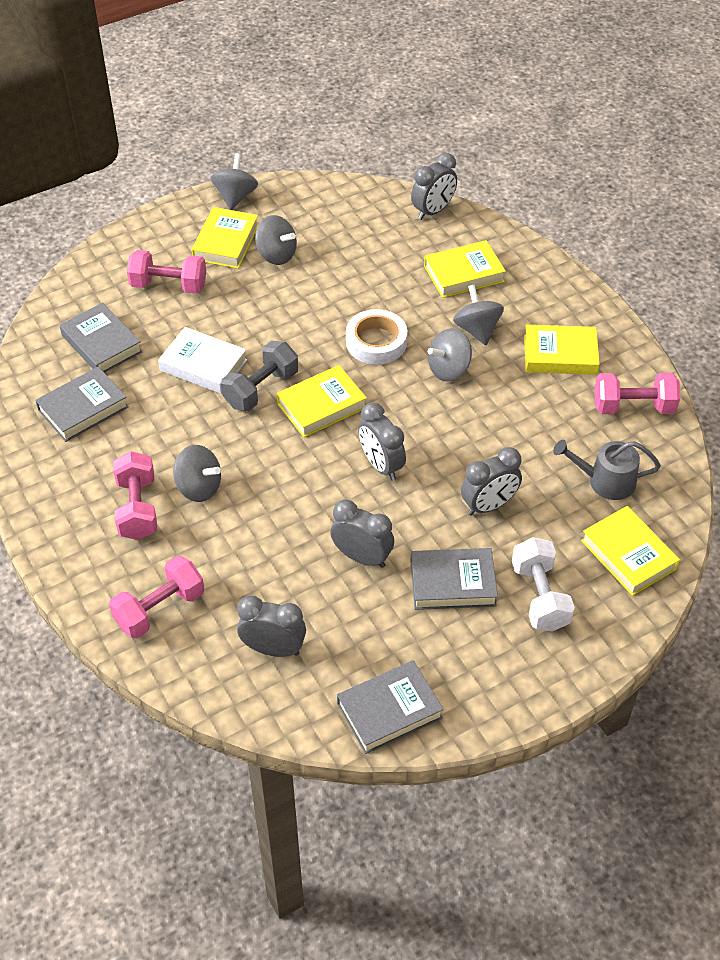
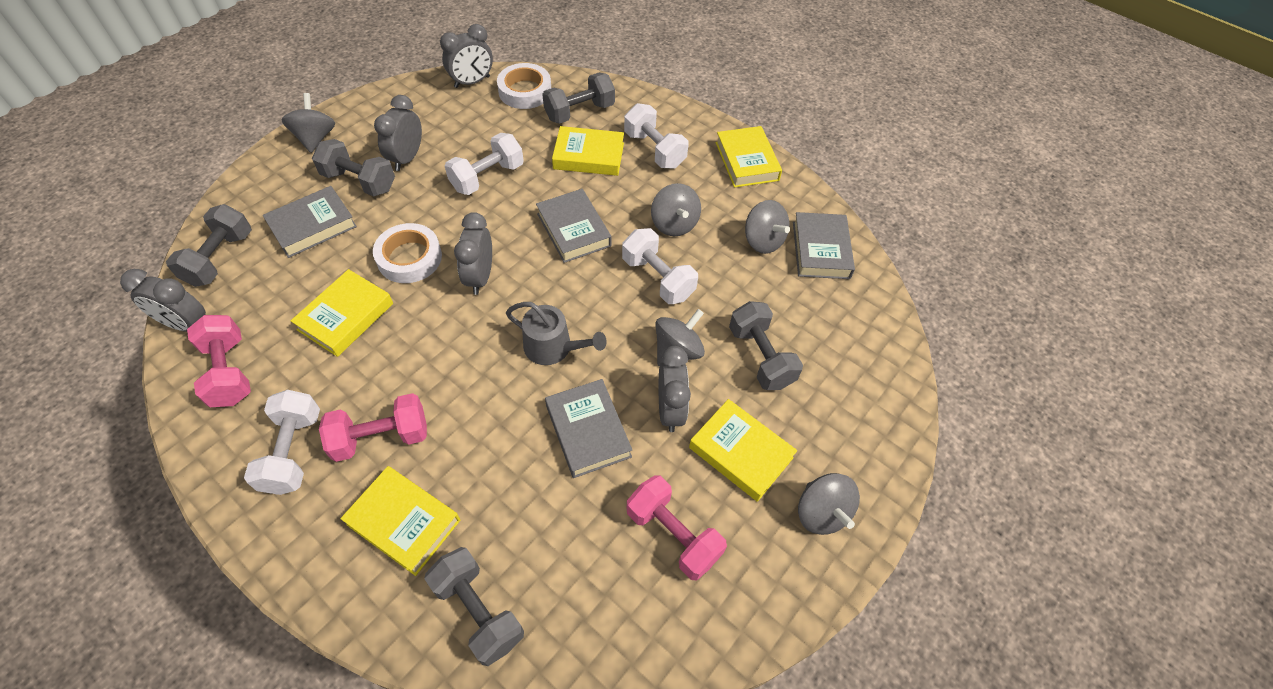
grey dumbbell: 1 -> 5
pink dumbbell: 4 -> 3
white book: 1 -> 0
white dumbbell: 1 -> 4
white tape: 1 -> 2

